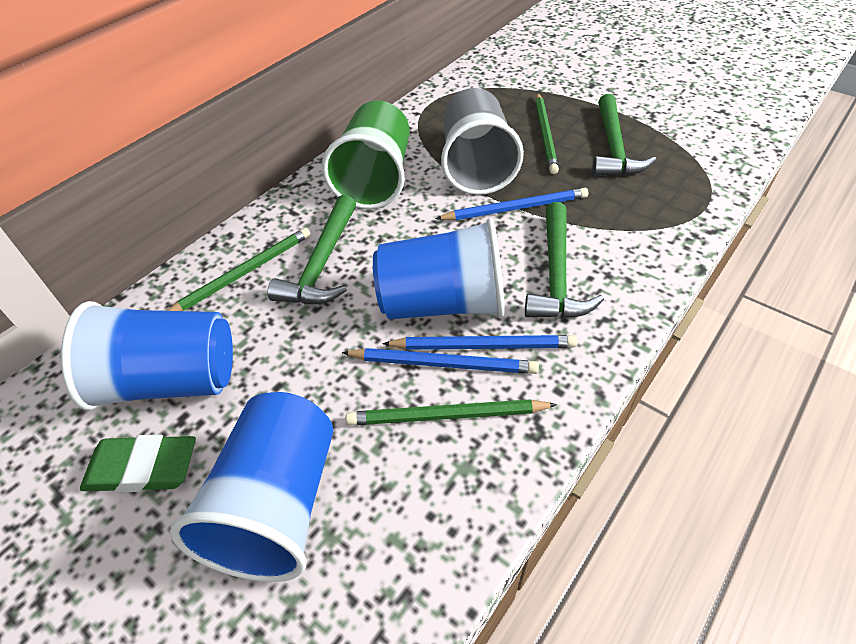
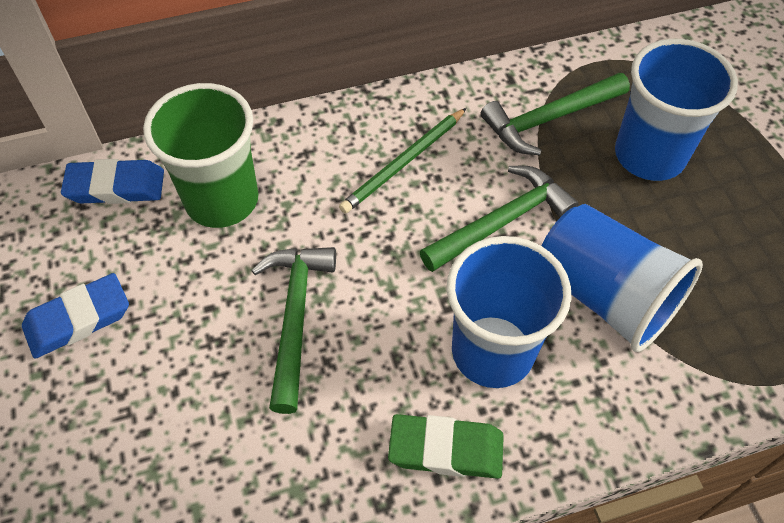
blue eraser: 0 -> 2
blue pencil: 3 -> 0
green pencil: 3 -> 1
grey cup: 1 -> 0

